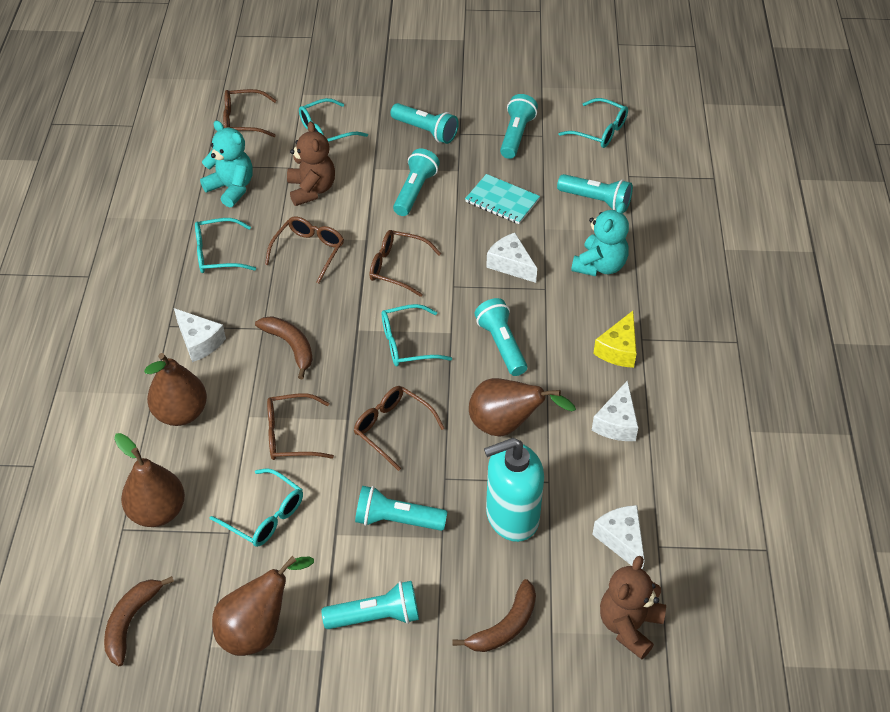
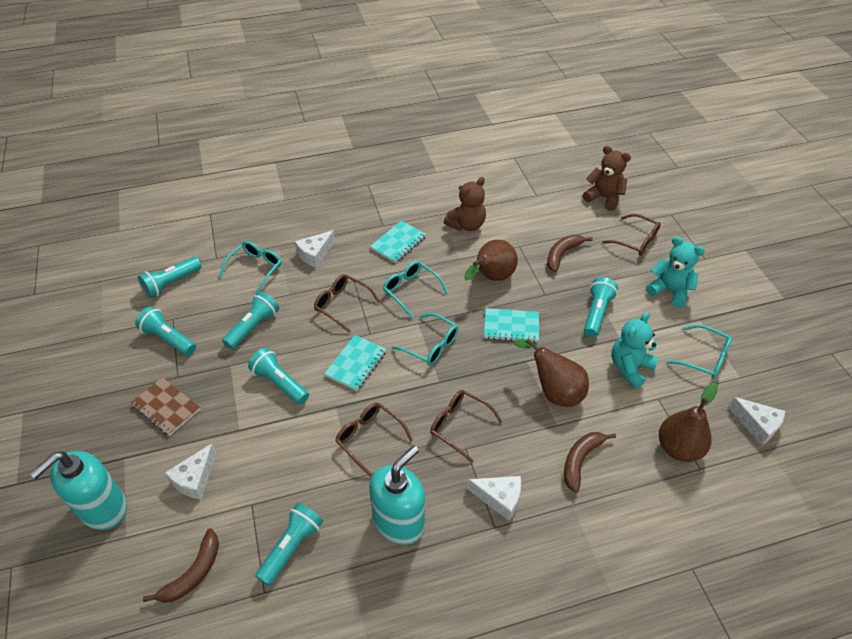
brown glasses: 5 -> 4
brown notebook: 0 -> 1
brown pear: 4 -> 3
turquoise flashlight: 7 -> 6
turquoise glasses: 5 -> 4
turquoise notebook: 1 -> 3
turquoise soap dispenser: 1 -> 2
yellow cheese: 1 -> 0

